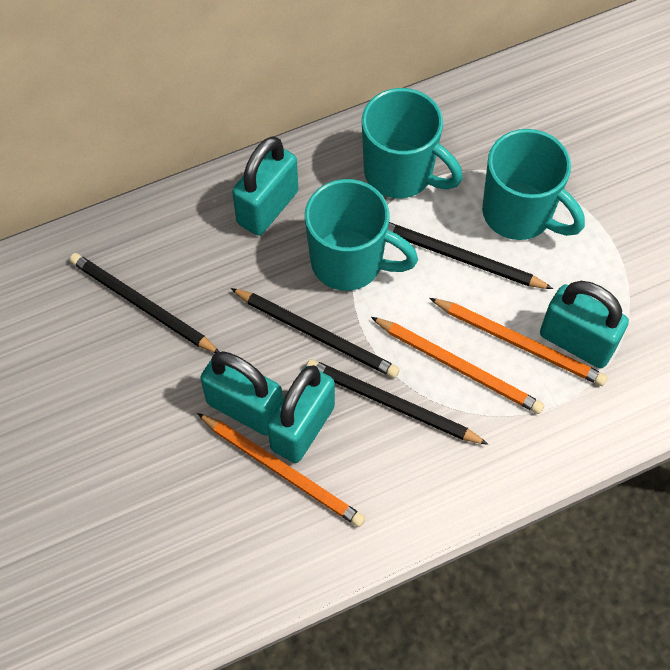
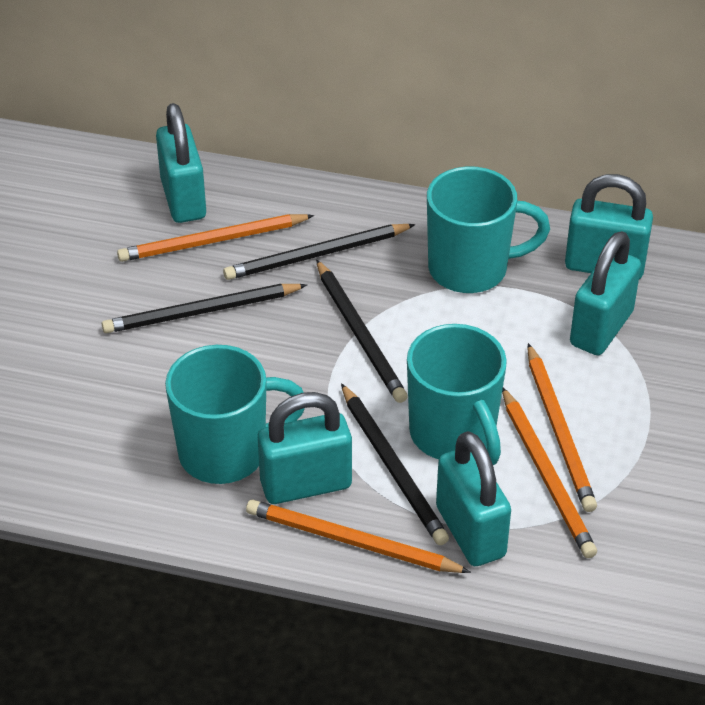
orange pencil: 3 -> 4
turquoise padlock: 4 -> 5

